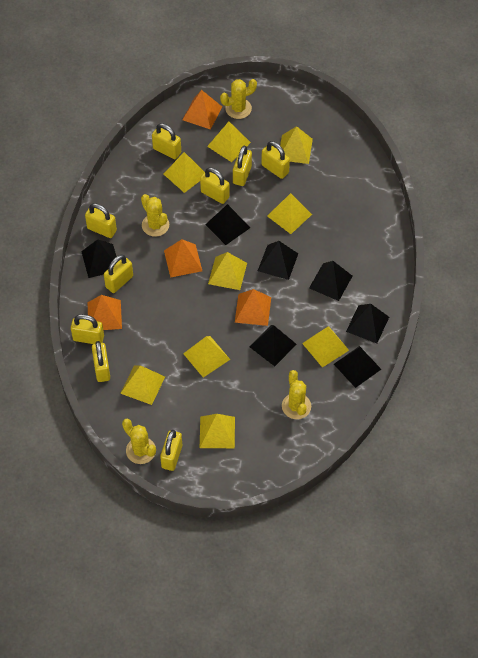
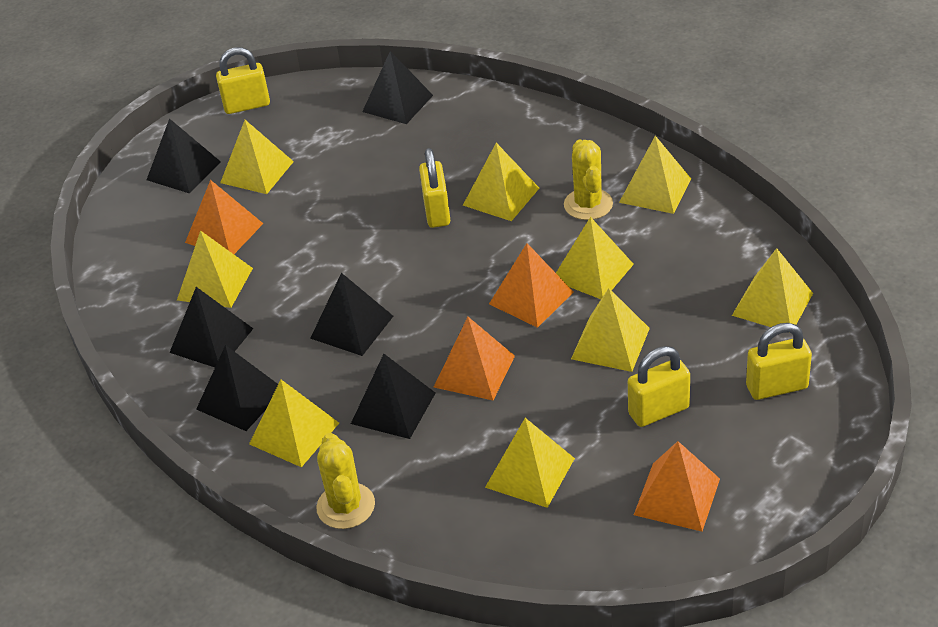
black pyramid: 7 -> 6
yellow cactus: 4 -> 2
yellow padlock: 9 -> 4

